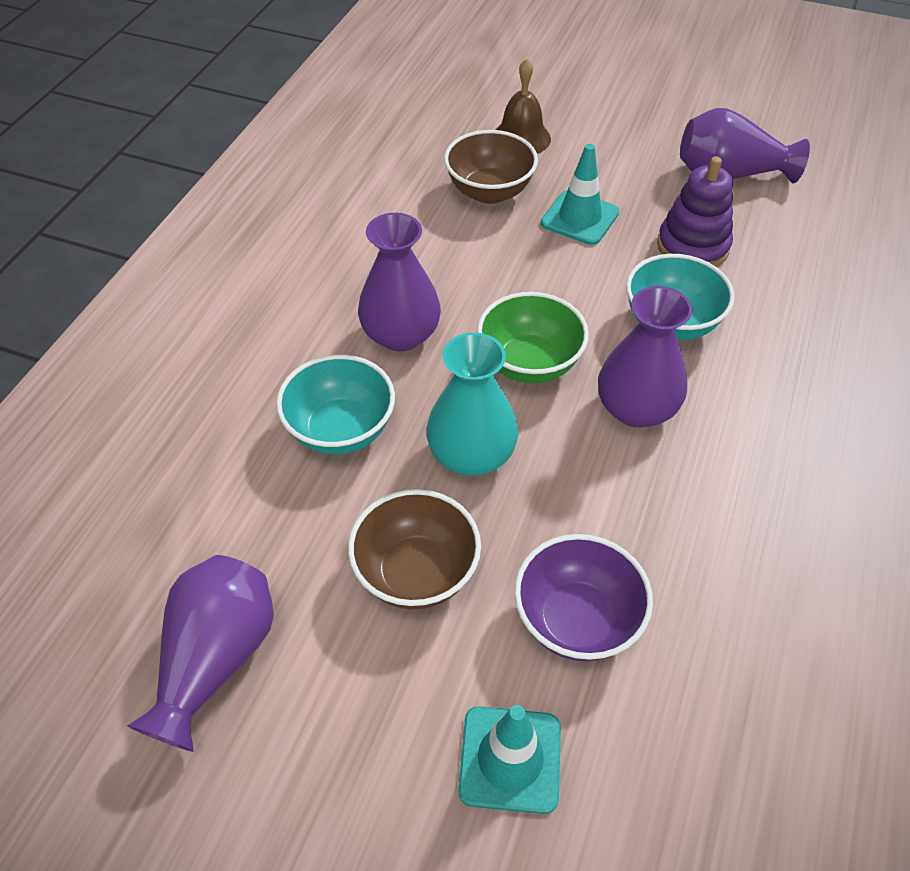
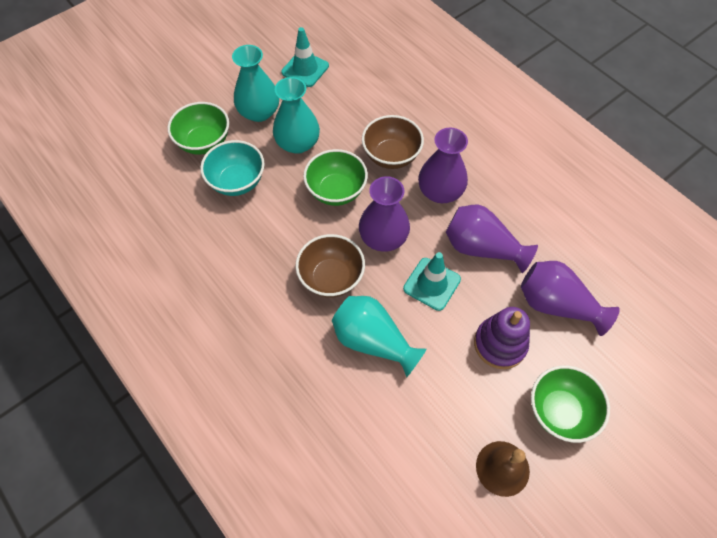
green bowl: 1 -> 3
purple bowl: 1 -> 0
turquoise bowl: 2 -> 1
turquoise vase: 1 -> 3

